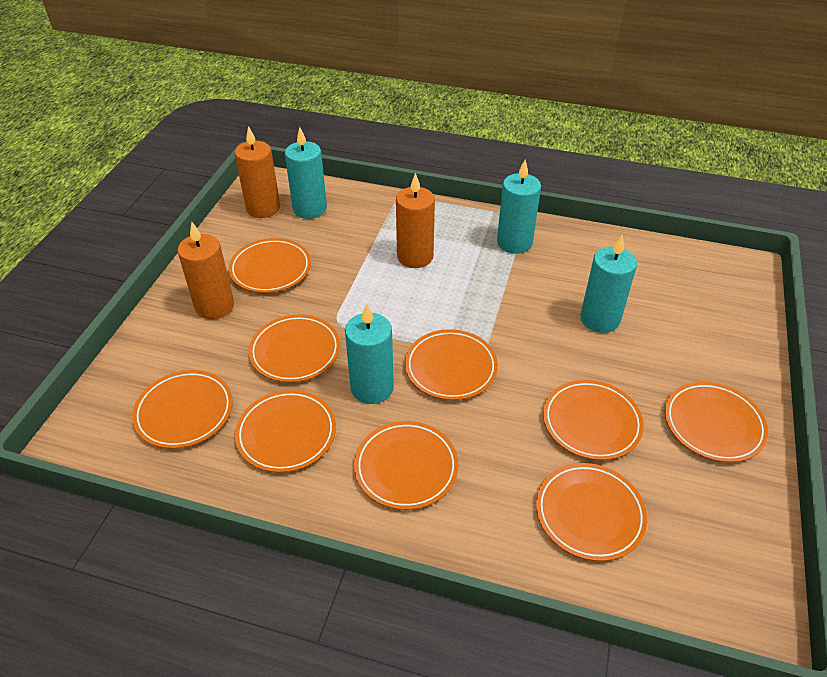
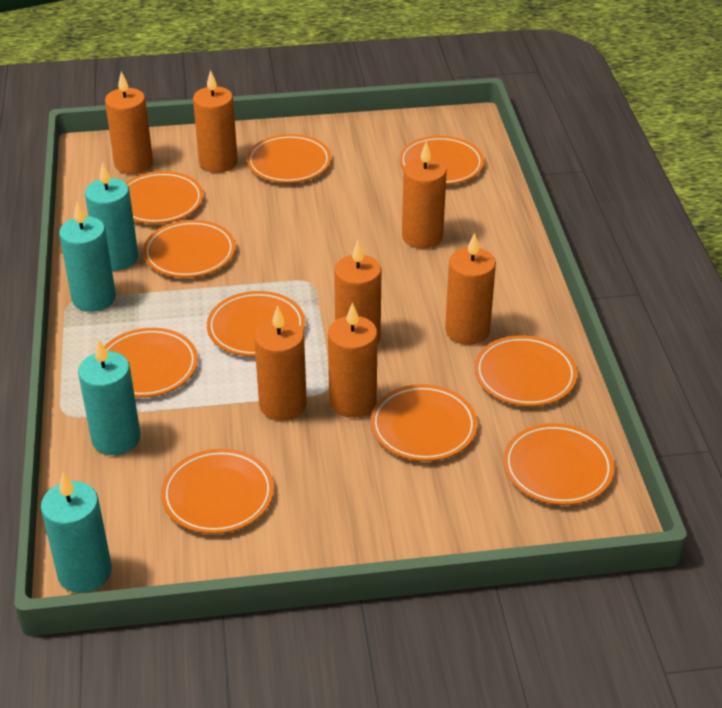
orange candle: 3 -> 7
orange plate: 9 -> 10

